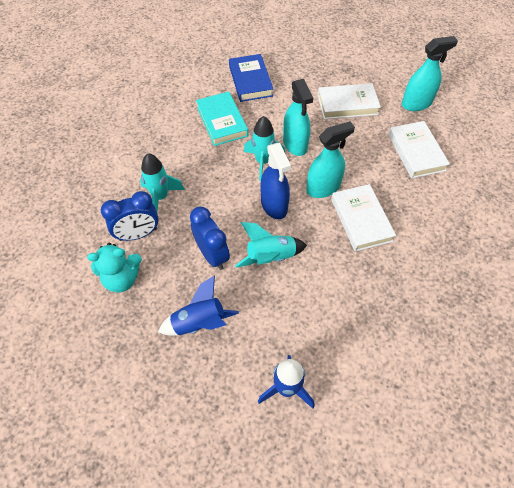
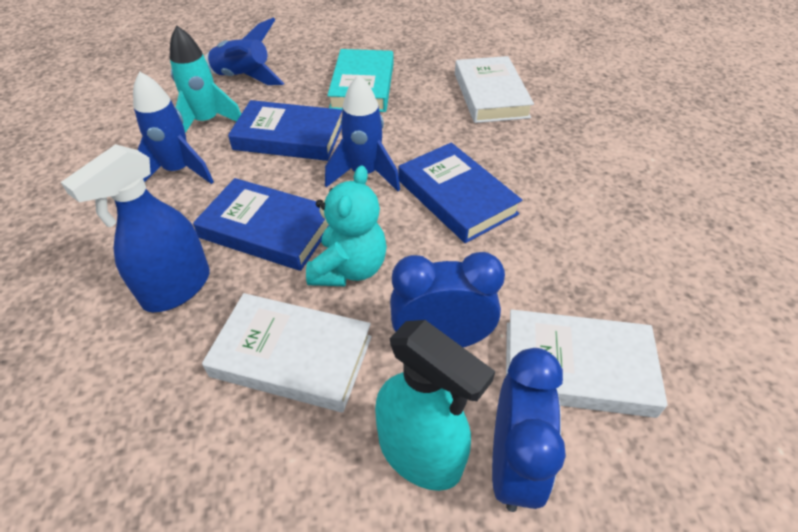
blue book: 1 -> 3
blue rocket: 2 -> 3
turquoise rocket: 3 -> 1
turquoise spray bottle: 3 -> 1

